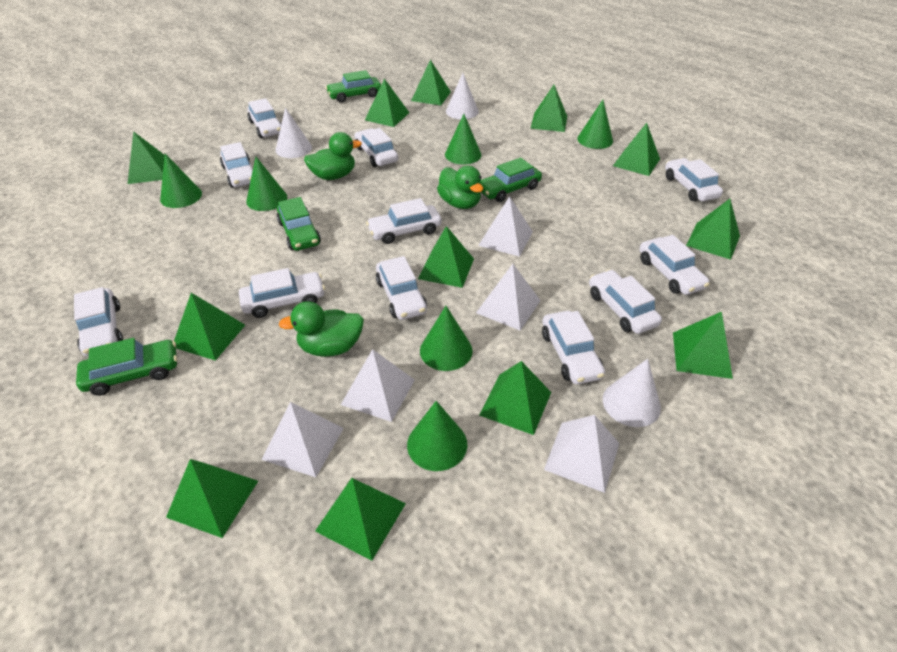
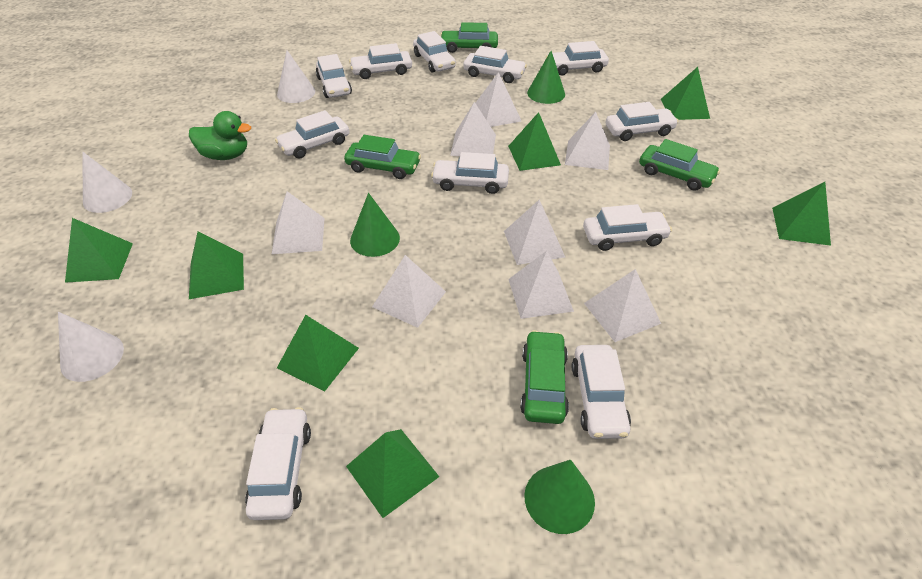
green cone: 6 -> 3
green duck: 3 -> 1
green pyramid: 12 -> 7
white pyramid: 5 -> 8

